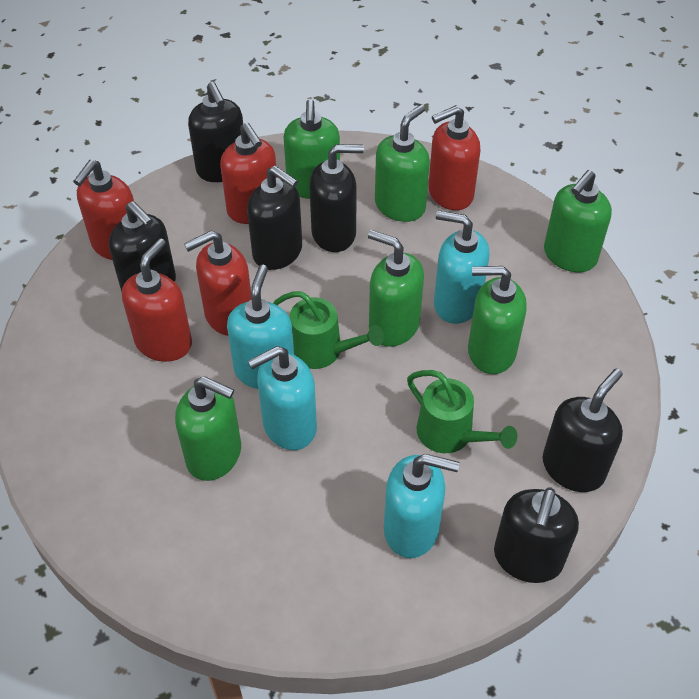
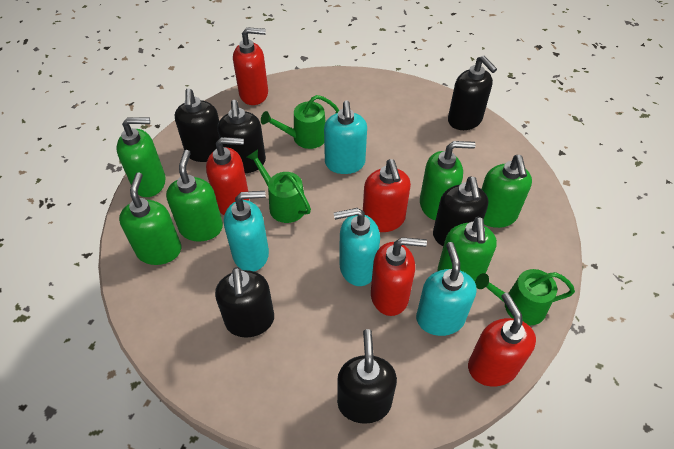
green watering can: 2 -> 3

